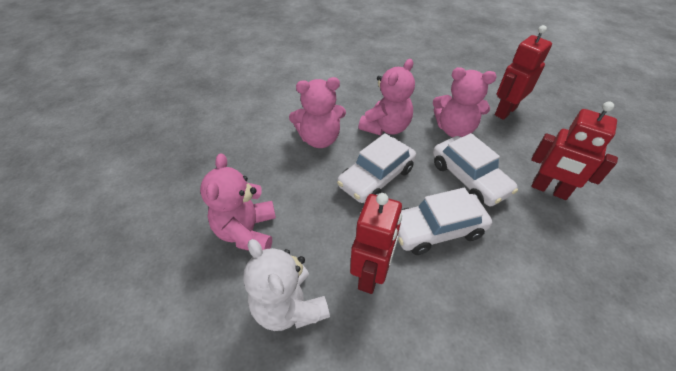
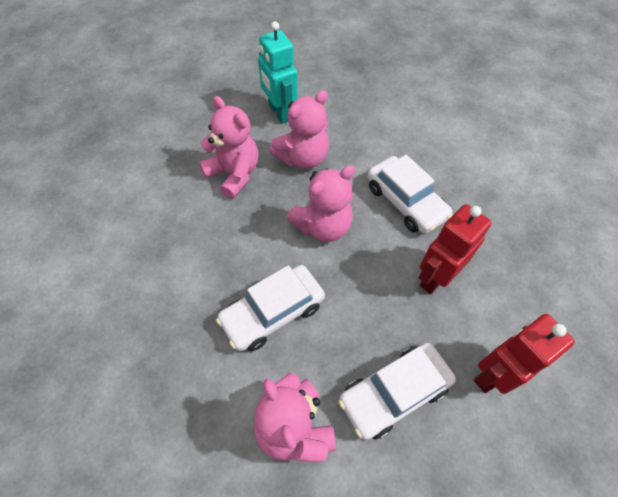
red robot: 3 -> 2
turquoise robot: 0 -> 1
white teddy bear: 1 -> 0

